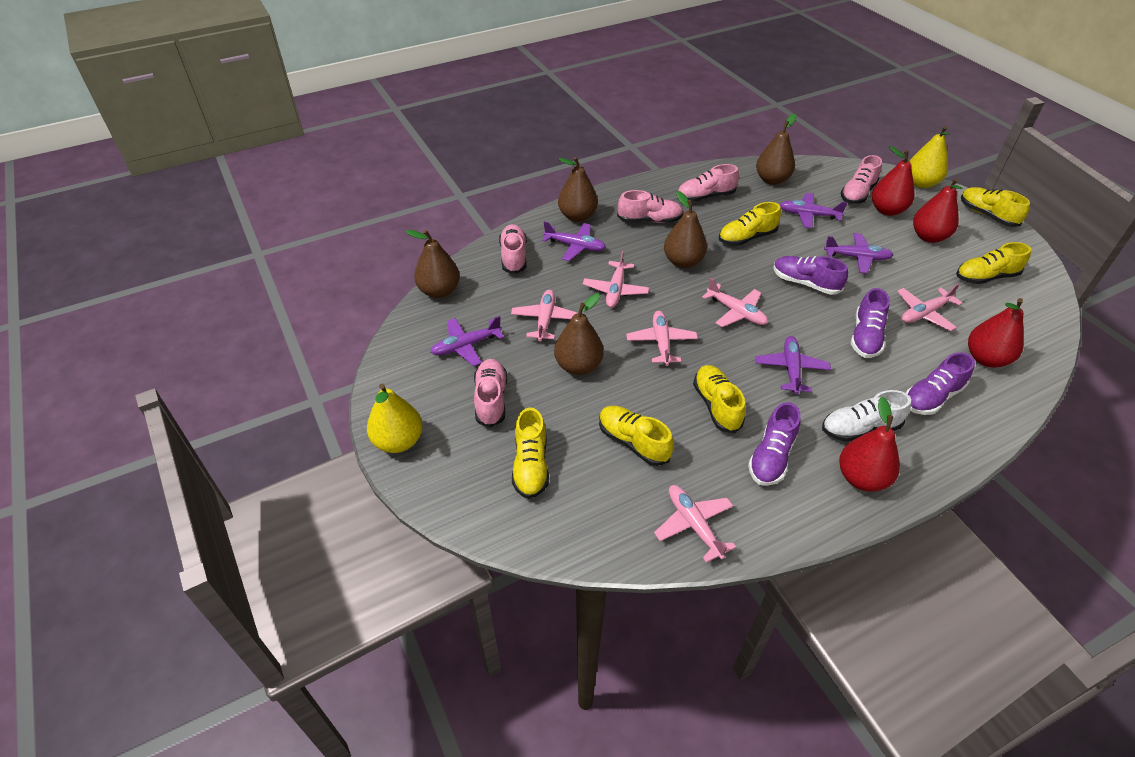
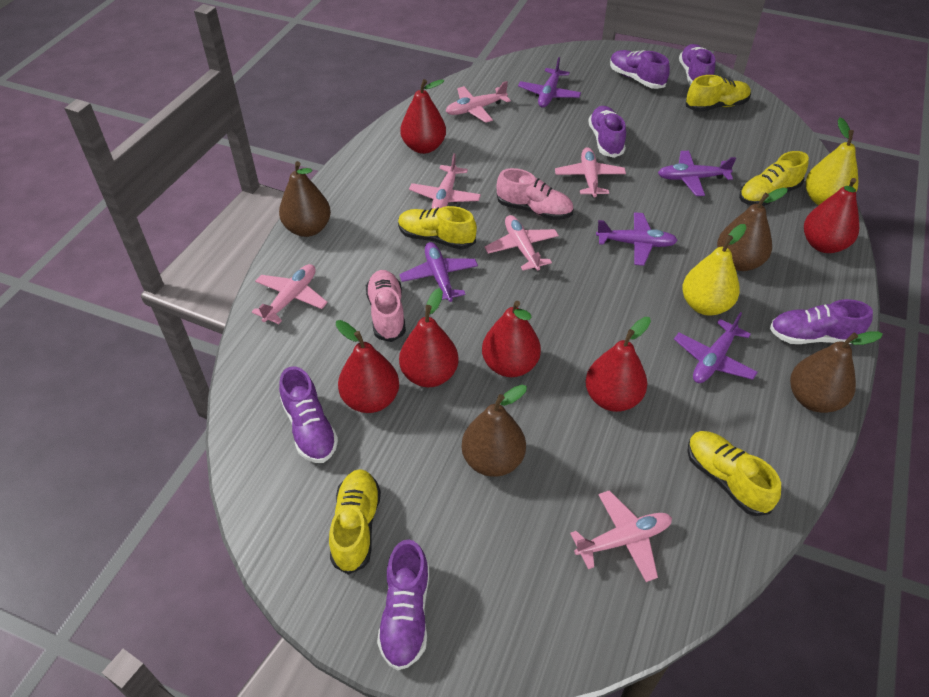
brown pear: 5 -> 4
pink shoe: 5 -> 2
purple shoe: 4 -> 6
red pear: 4 -> 6
white shoe: 1 -> 0
yellow shoe: 6 -> 5

